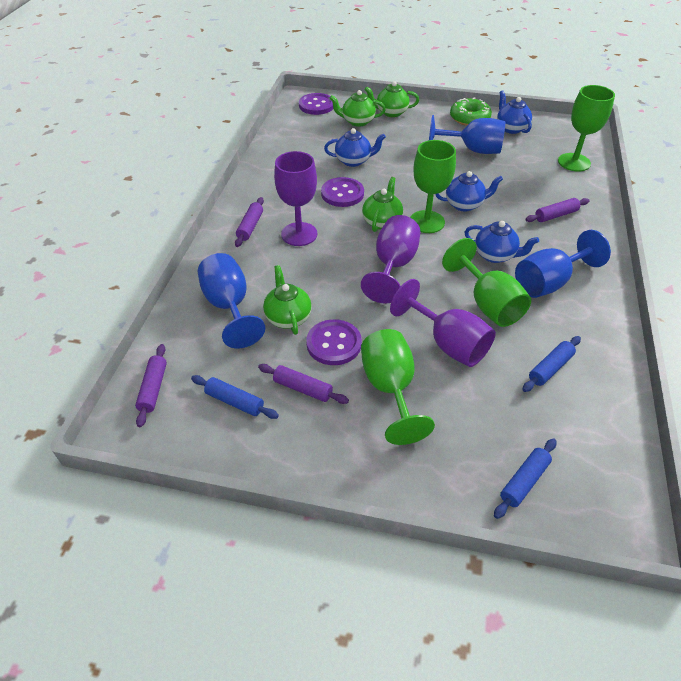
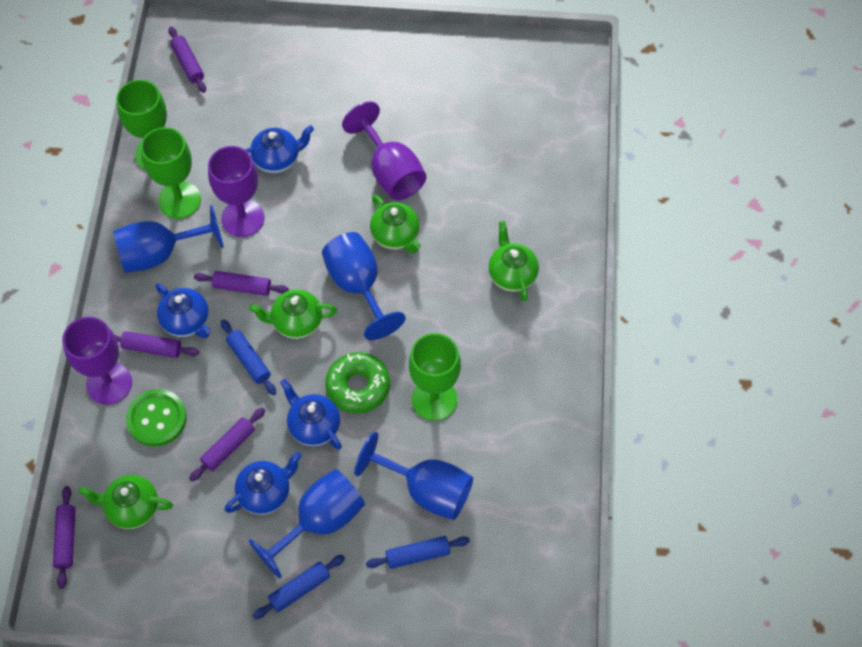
blue goblet: 3 -> 4
green button: 0 -> 1
green goblet: 4 -> 3
purple button: 3 -> 0
purple rolling pin: 4 -> 5

